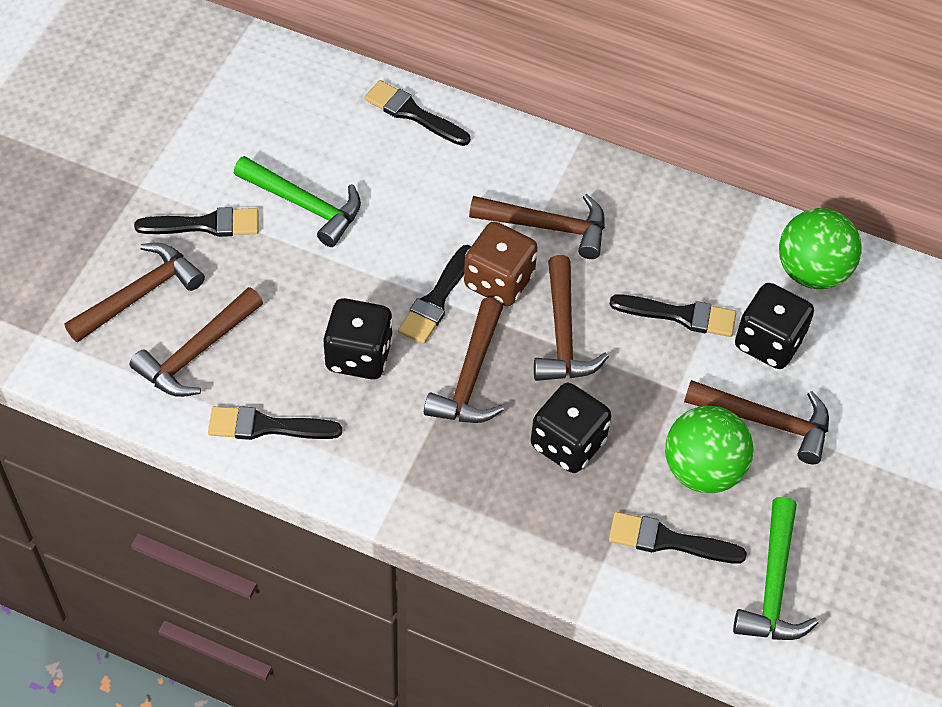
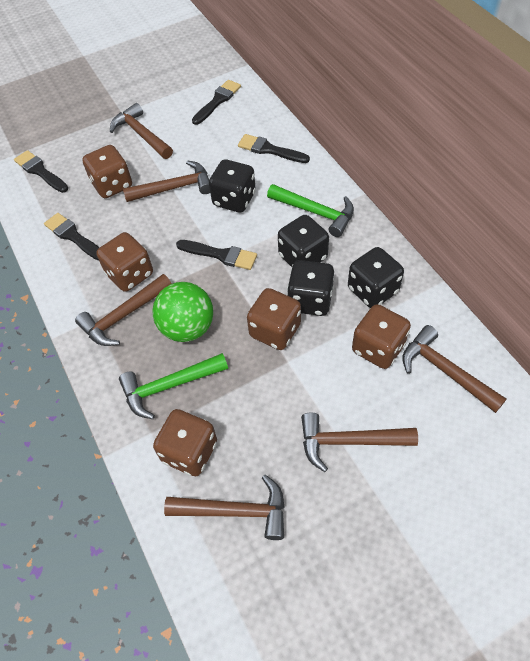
black brush: 6 -> 5
black dice: 3 -> 4
brown dice: 1 -> 5
green ball: 2 -> 1

